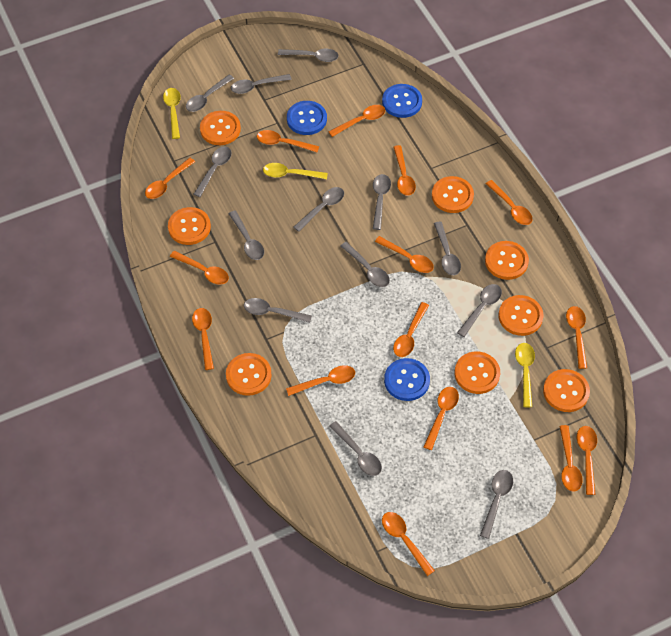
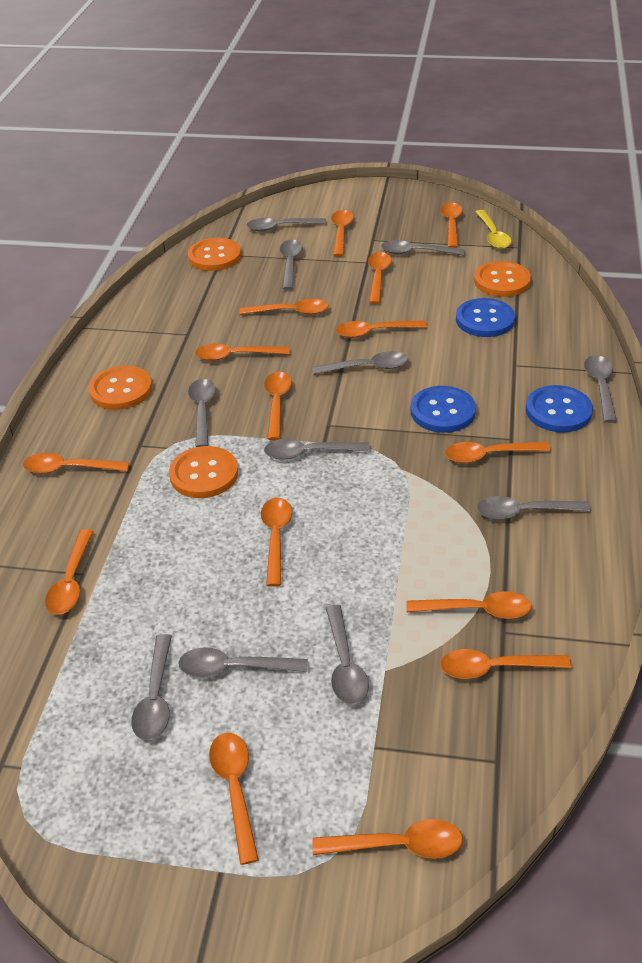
grey spoon: 13 -> 11
orange button: 8 -> 4
yellow spoon: 3 -> 1

